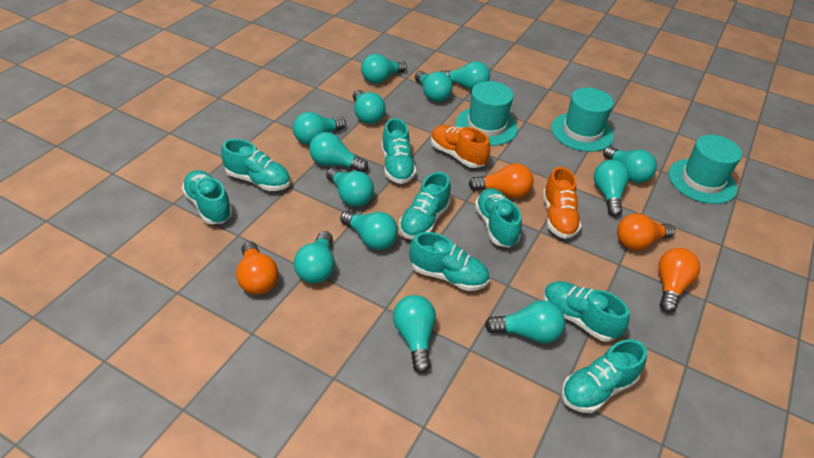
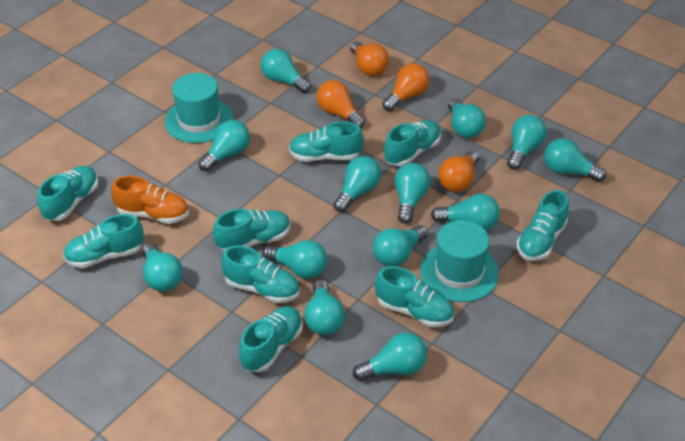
orange shoe: 2 -> 1
turquoise hat: 3 -> 2
turquoise shoe: 8 -> 9

